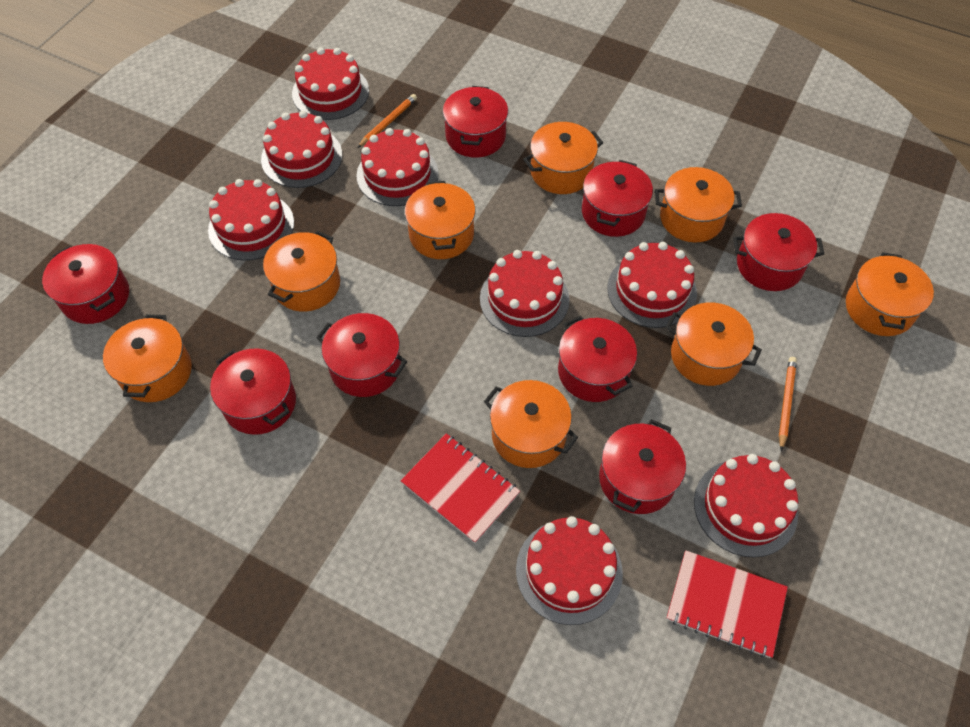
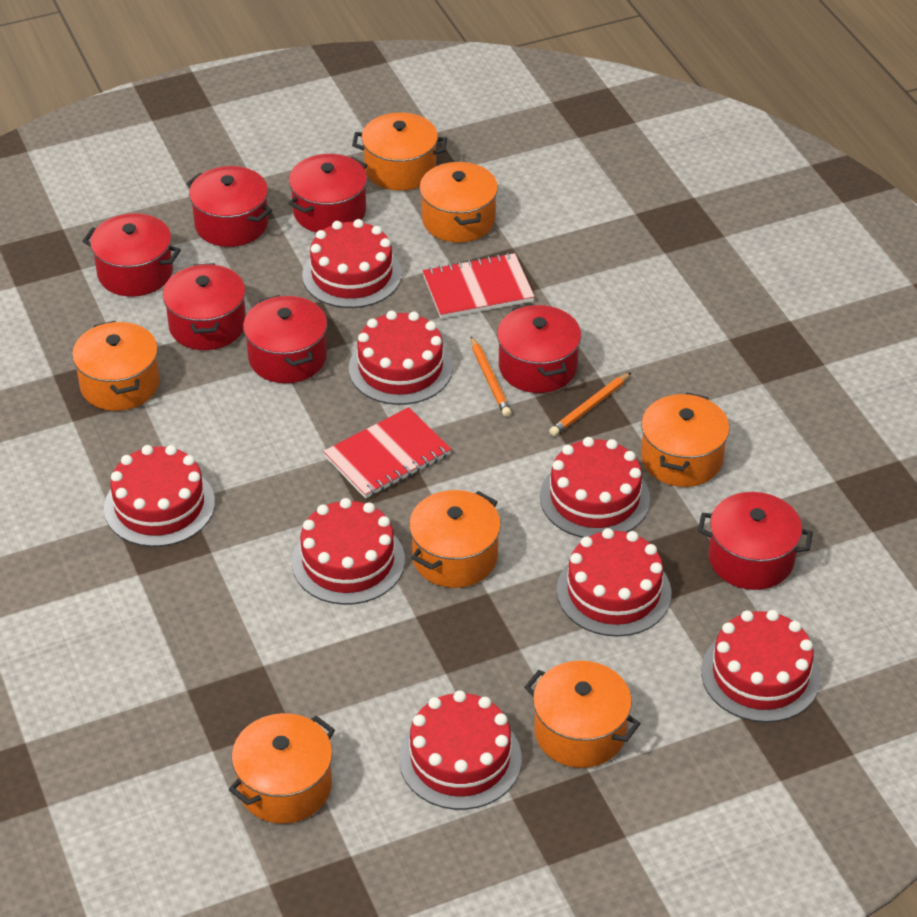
orange pot: 8 -> 7
red pot: 8 -> 7

